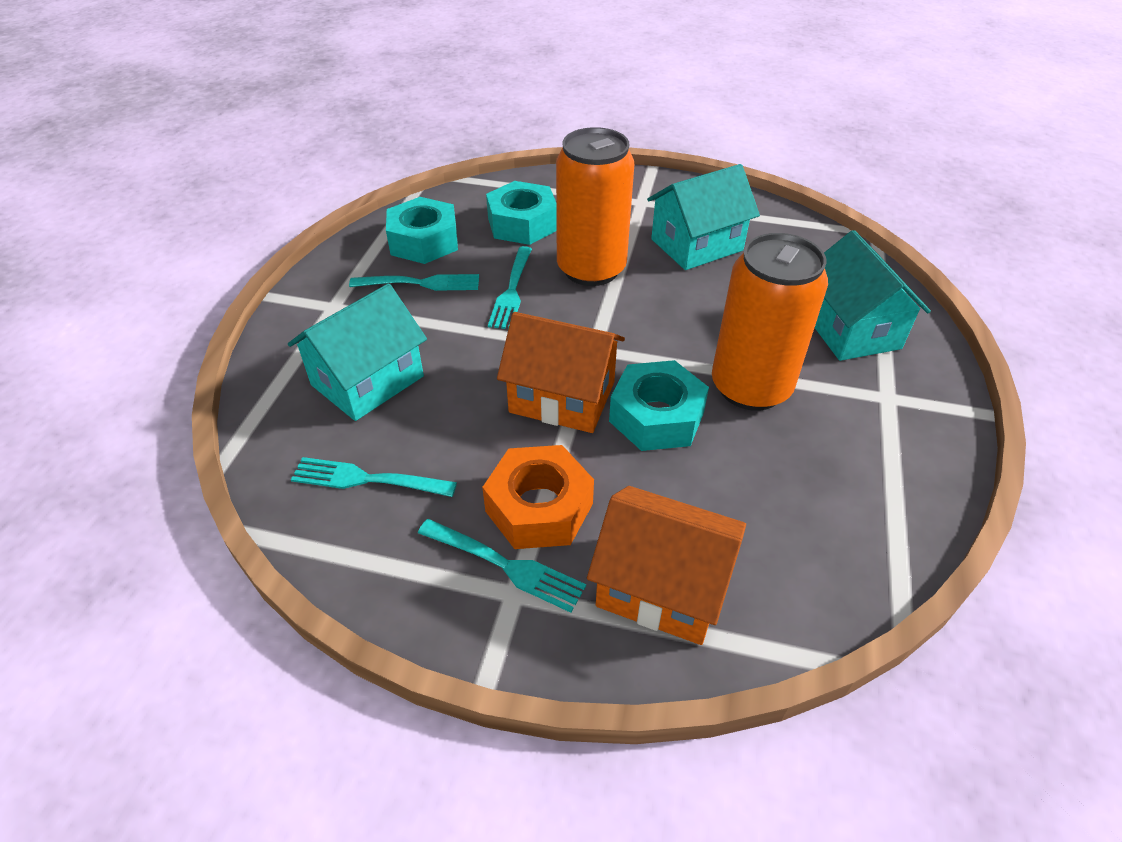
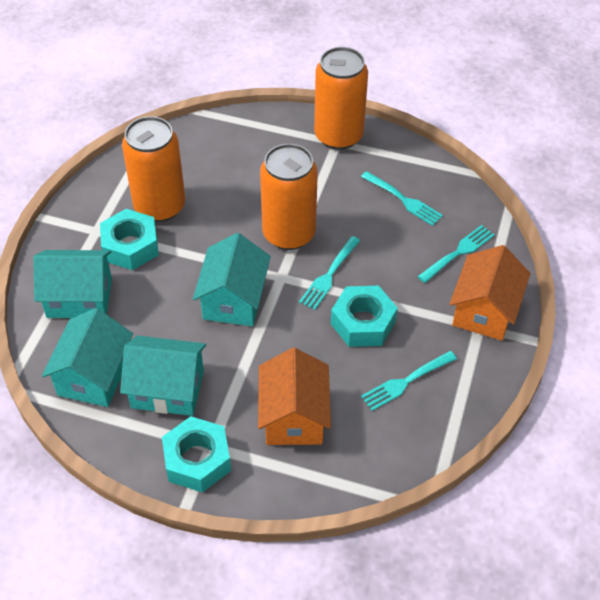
orange can: 2 -> 3
orange nut: 1 -> 0
turquoise house: 3 -> 4

